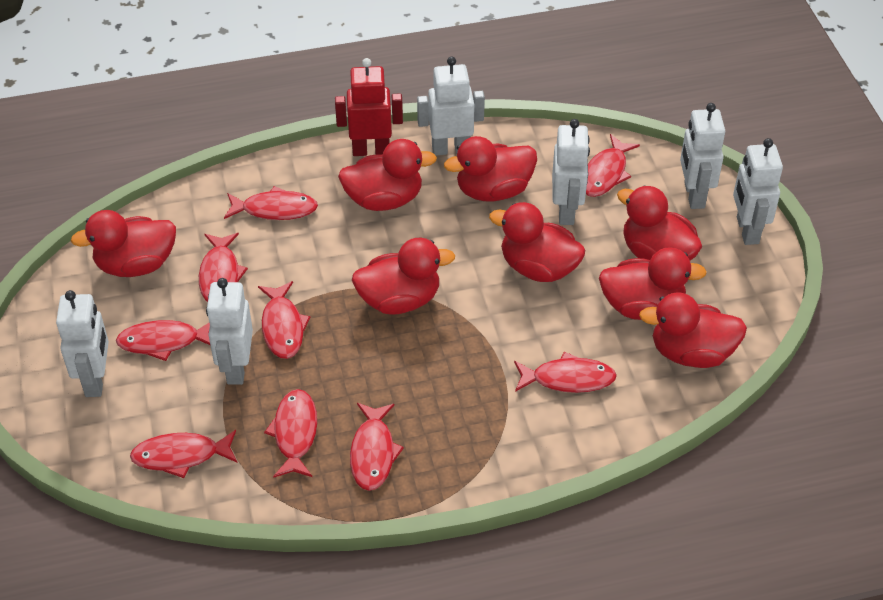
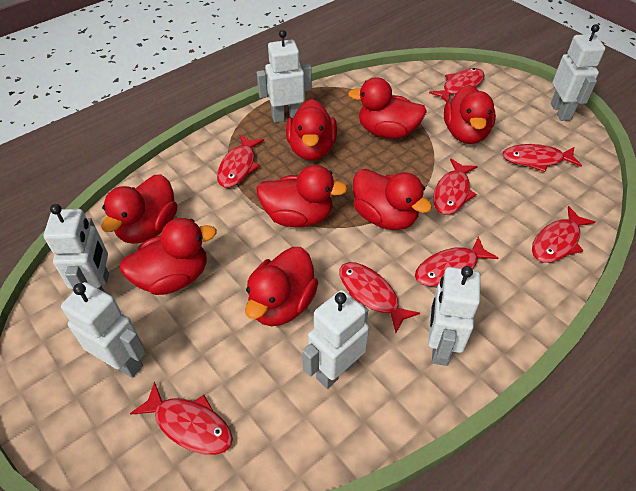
red fish: 9 -> 8
red robot: 1 -> 0

